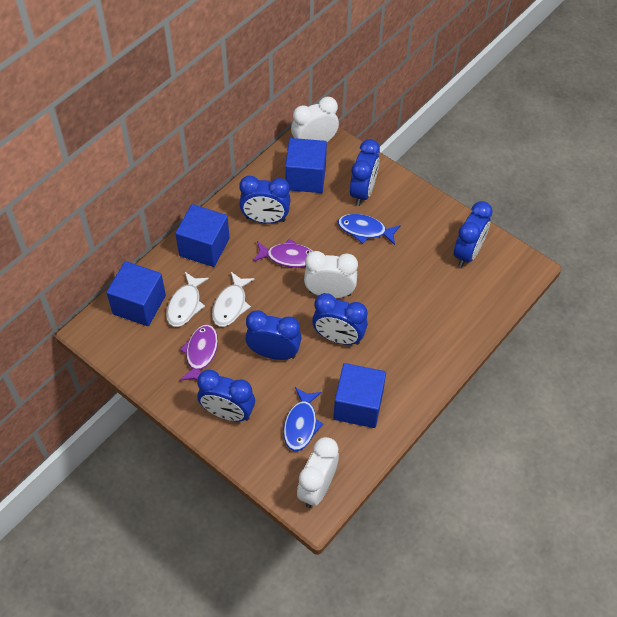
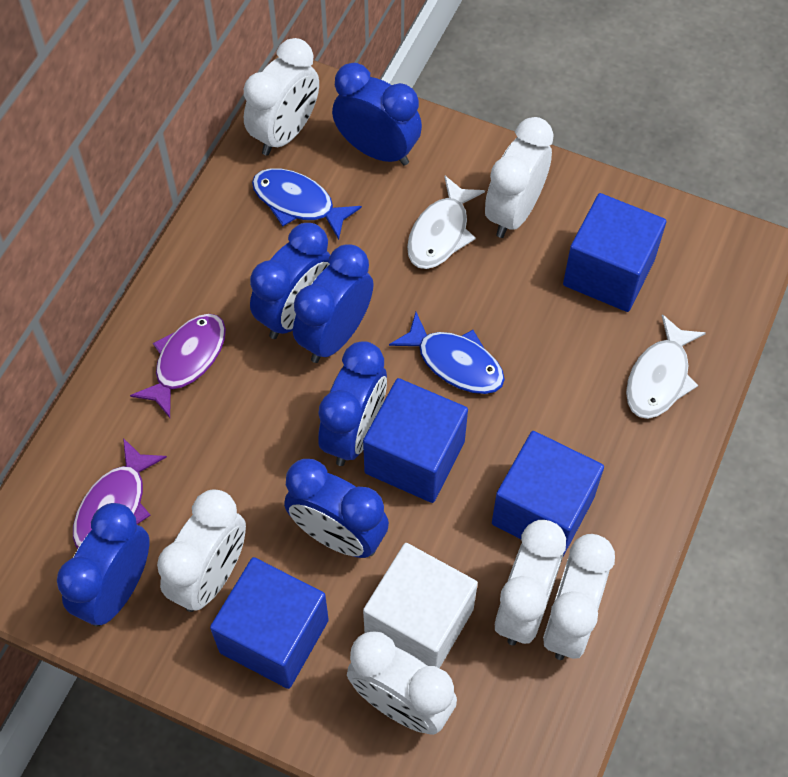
white clock: 3 -> 6
white cube: 0 -> 1

